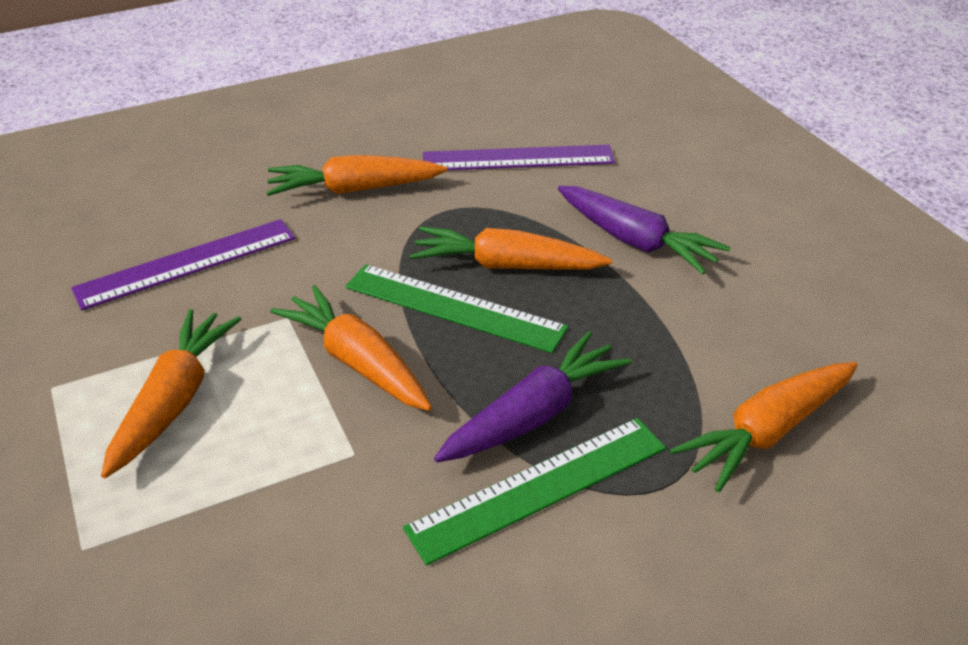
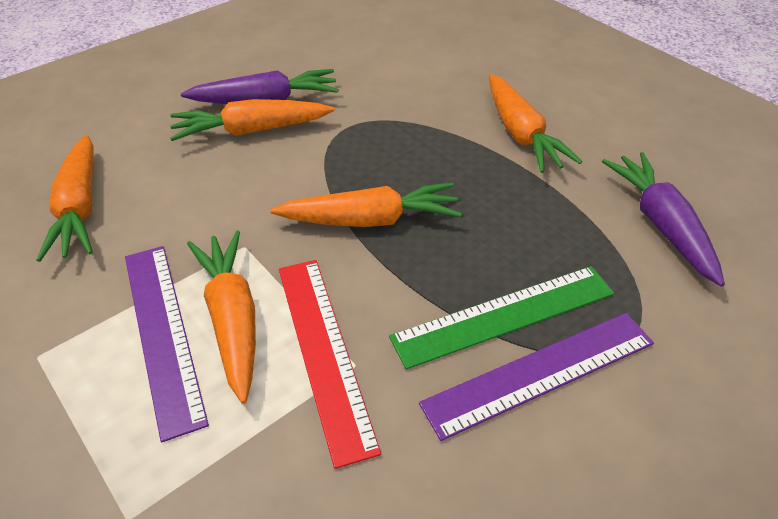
green ruler: 2 -> 1
red ruler: 0 -> 1

